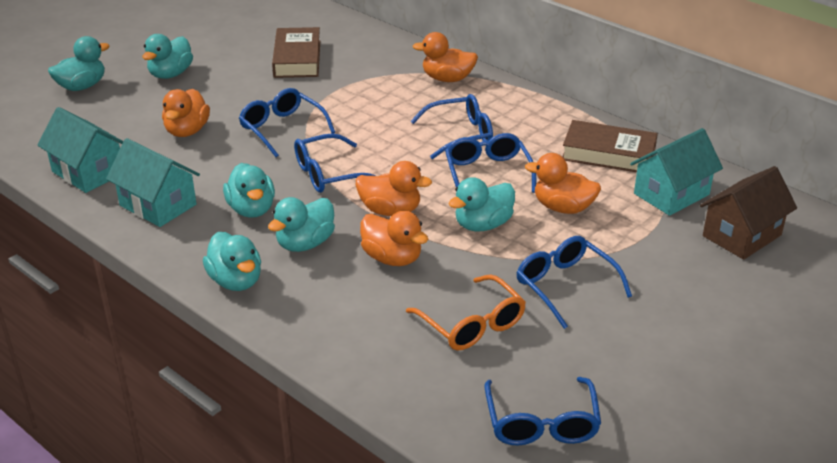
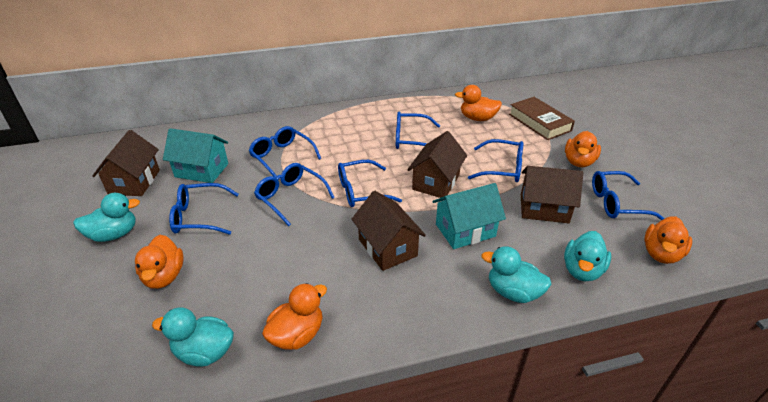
blue glasses: 6 -> 7
brown book: 2 -> 1
brown house: 1 -> 4
orange glasses: 1 -> 0
turquoise duck: 6 -> 4
turquoise house: 3 -> 2

